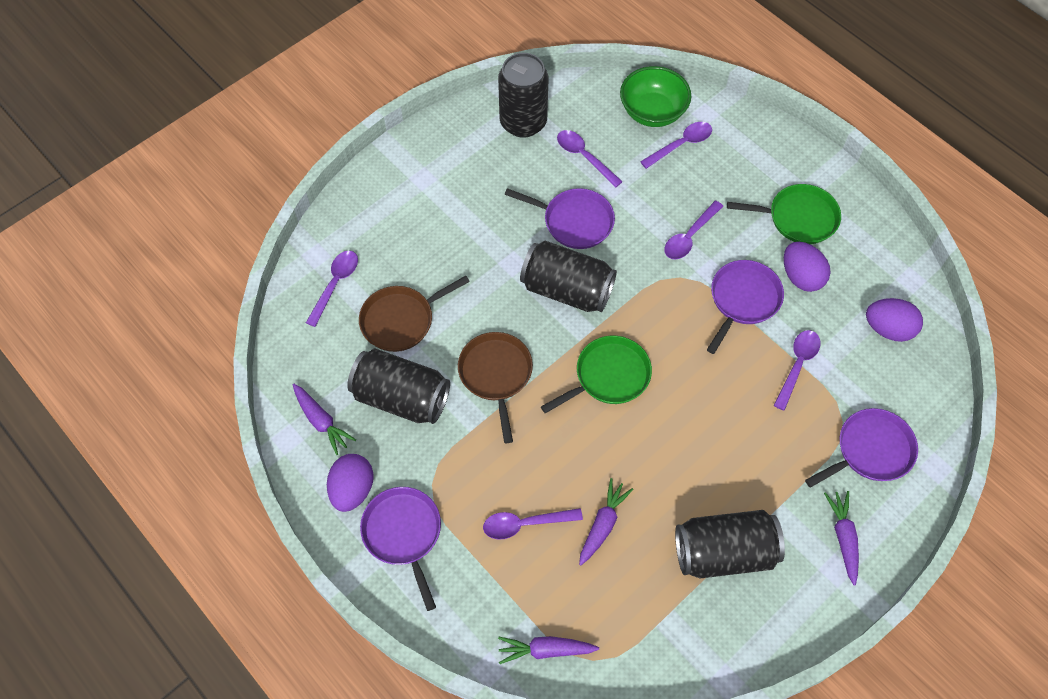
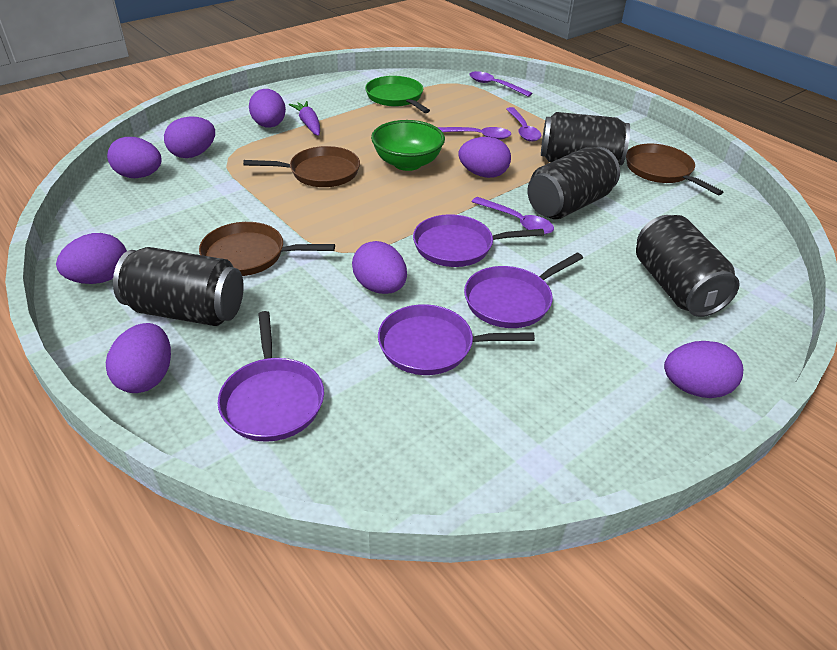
brown pan: 2 -> 3
green pan: 2 -> 1
purple carrot: 4 -> 1
purple egg: 3 -> 8
purple spoon: 6 -> 4

